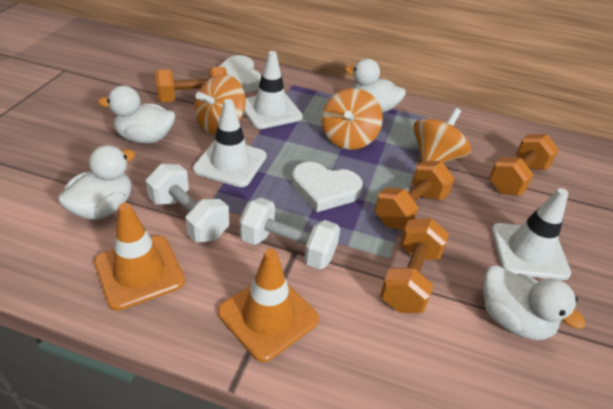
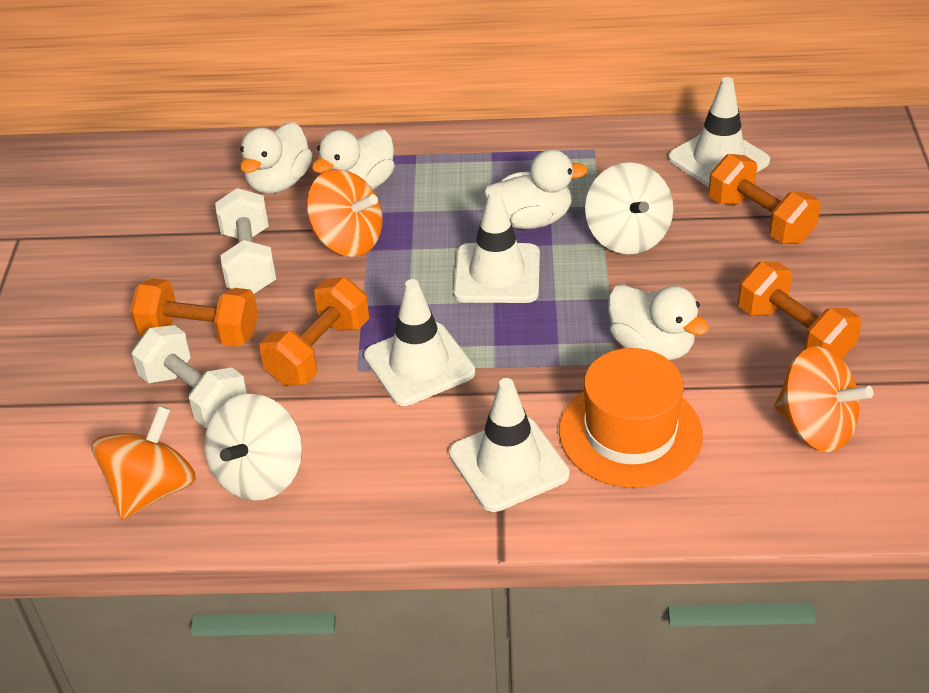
orange hat: 0 -> 1
orange traffic cone: 2 -> 0
white heart: 2 -> 0
white spinning top: 0 -> 2
white traffic cone: 3 -> 4

